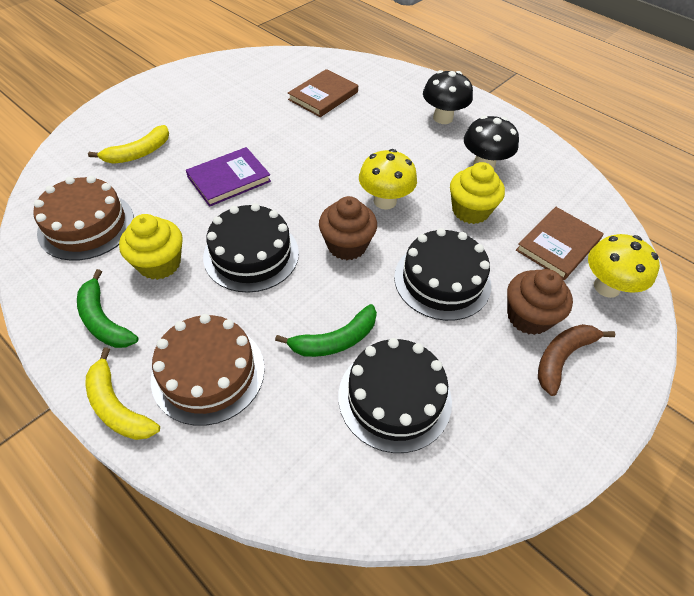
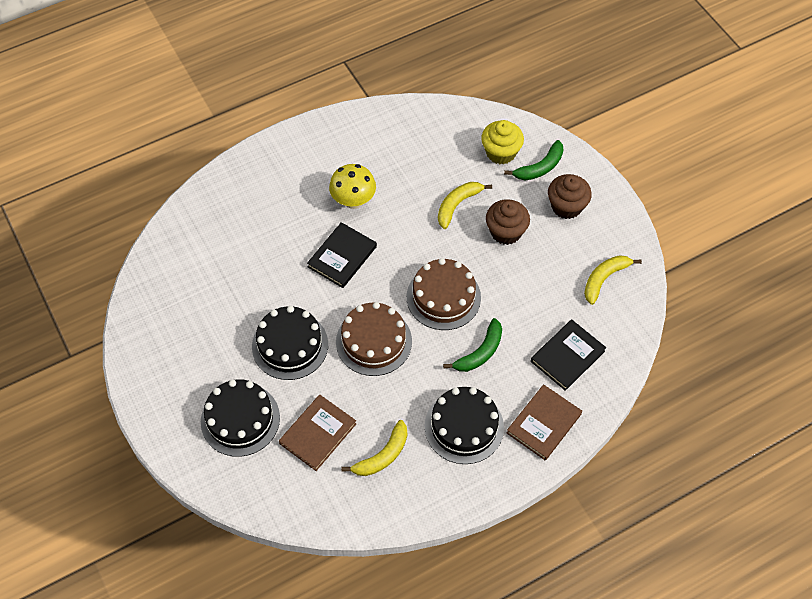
black book: 0 -> 2
black mushroom: 2 -> 0
brown banana: 1 -> 0
purple book: 1 -> 0
yellow banana: 2 -> 3
yellow cupcake: 2 -> 1
yellow mushroom: 2 -> 1

